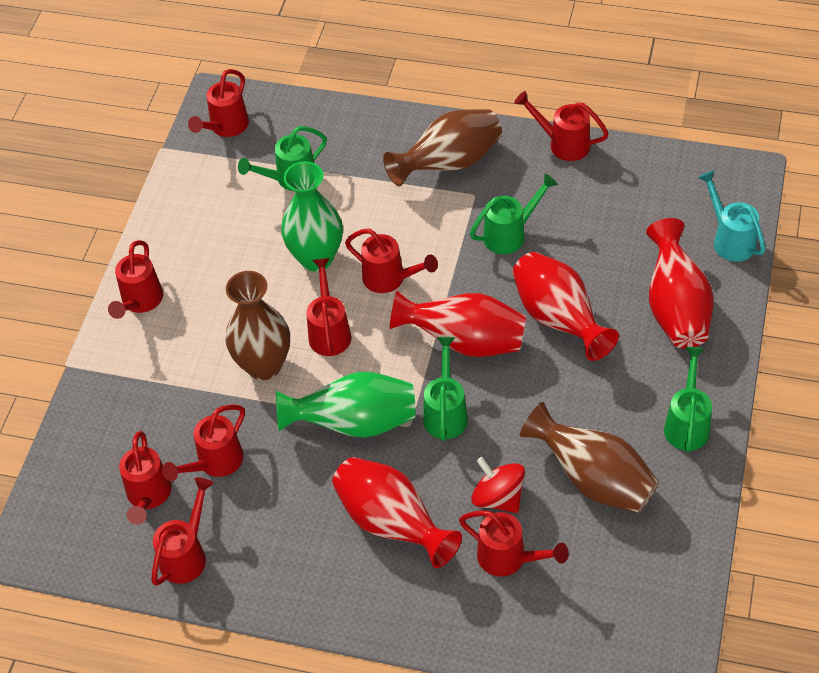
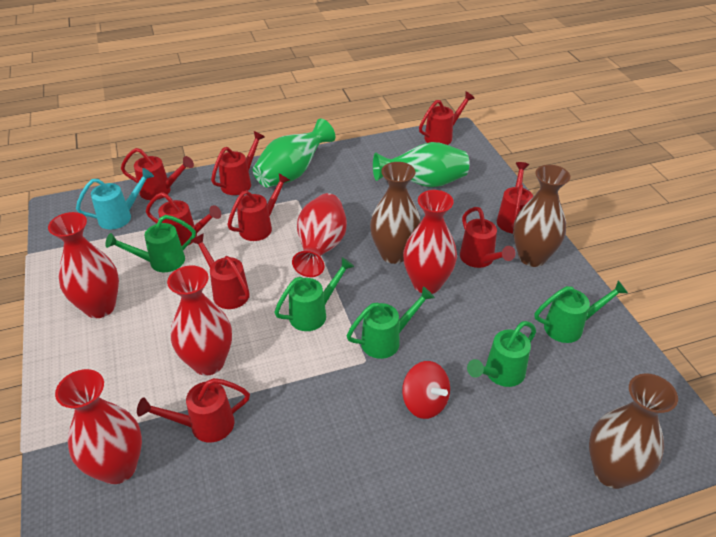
green watering can: 4 -> 5
red vase: 4 -> 5

